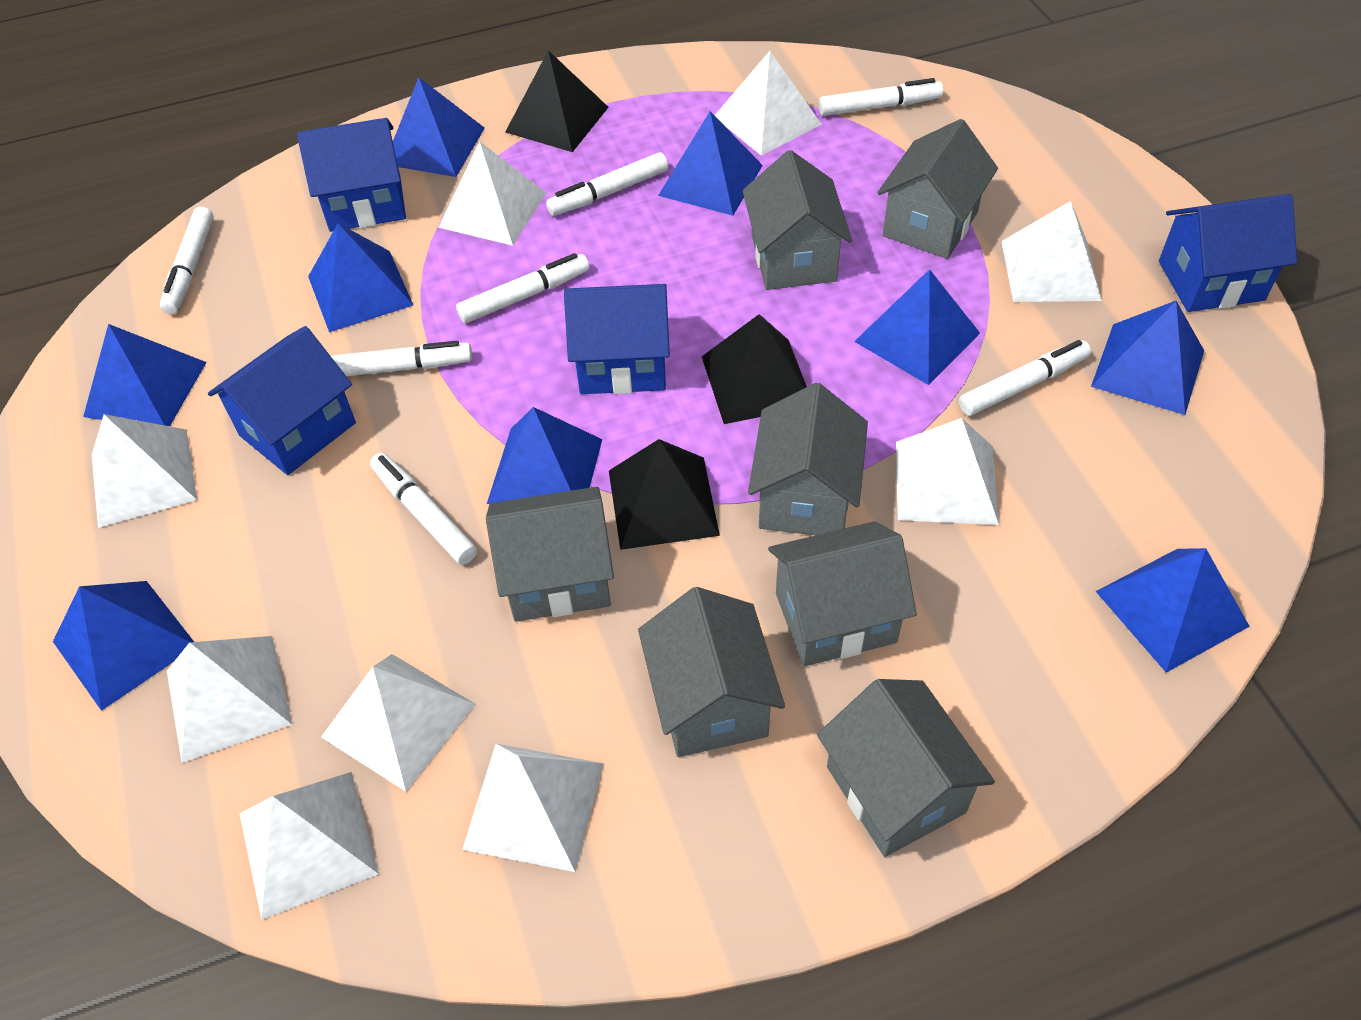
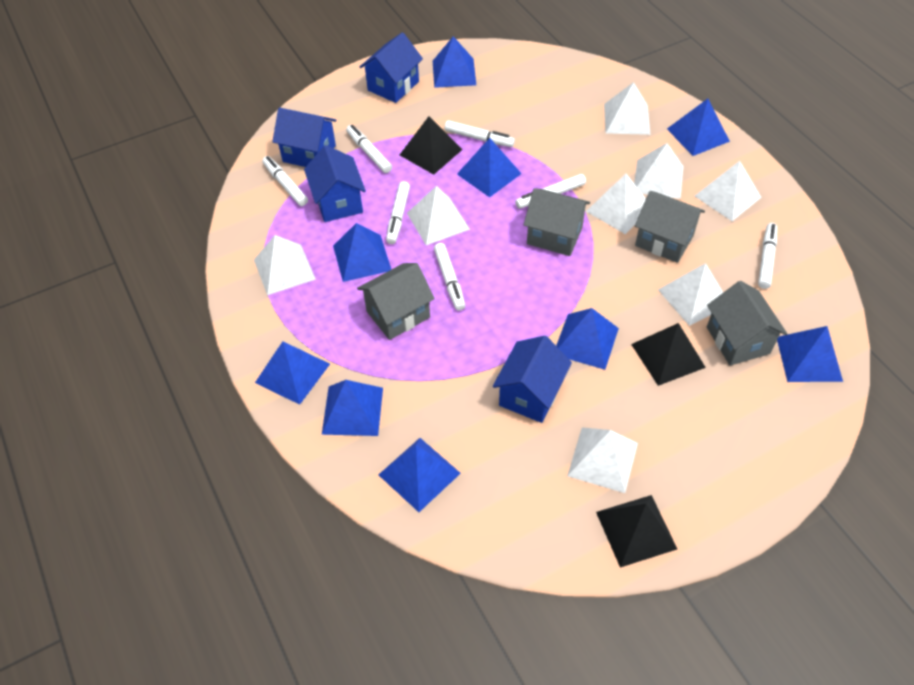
grey house: 7 -> 4
white pyramid: 9 -> 8

